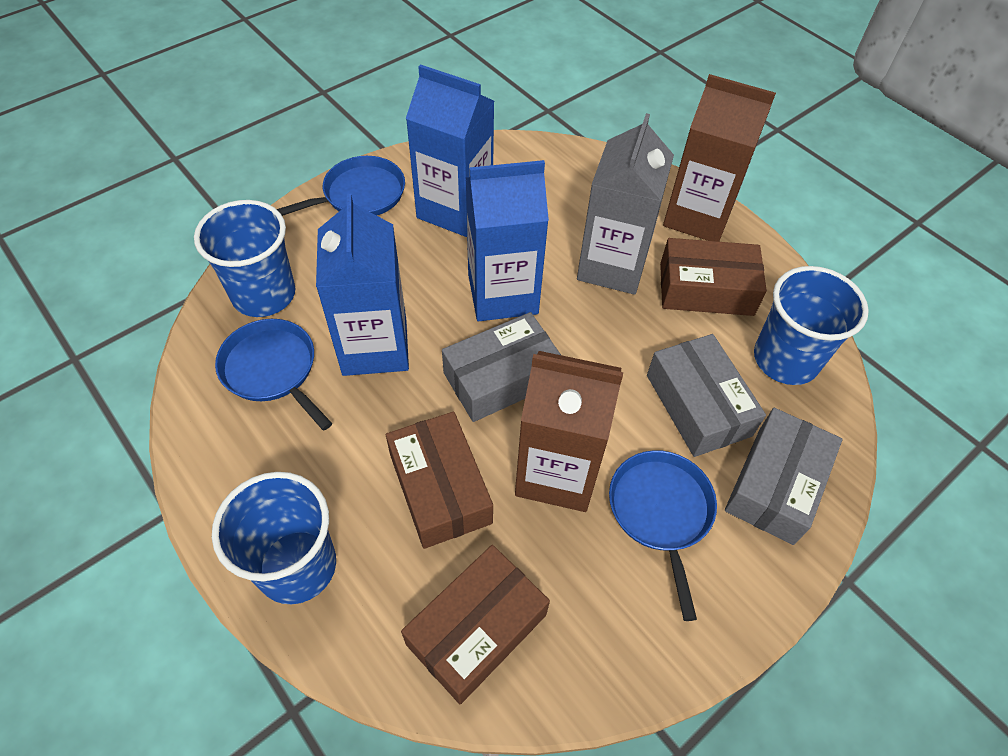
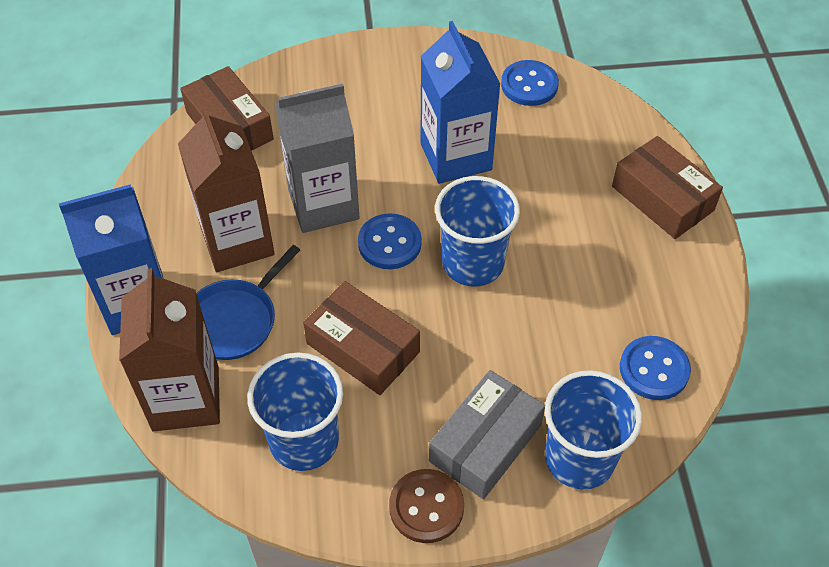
blue button: 0 -> 3
blue carton: 3 -> 2
blue pan: 3 -> 1
brown button: 0 -> 1
grey box: 3 -> 1

